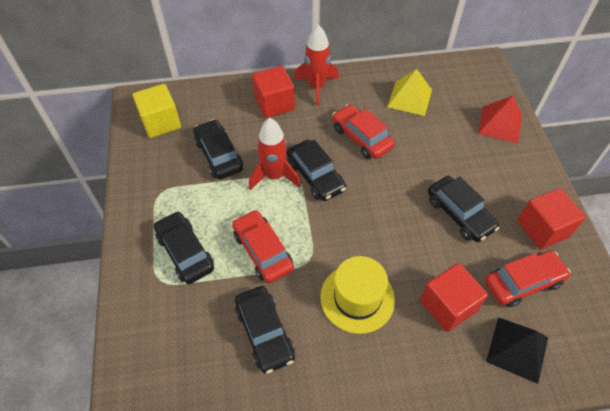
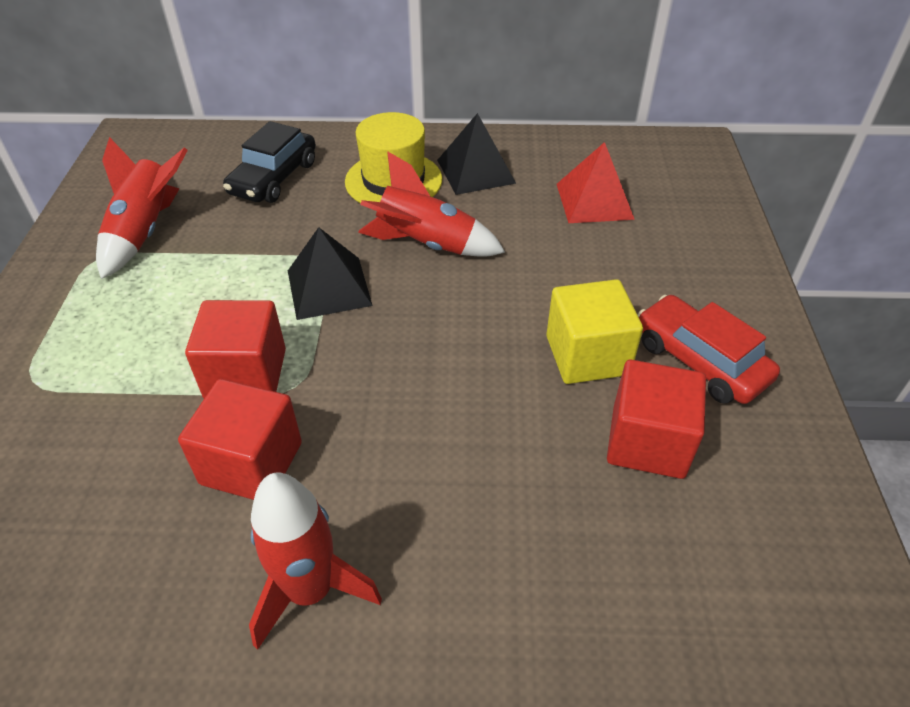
black car: 5 -> 1
black pyramid: 1 -> 2
red car: 3 -> 1
red rocket: 2 -> 3
yellow pyramid: 1 -> 0

